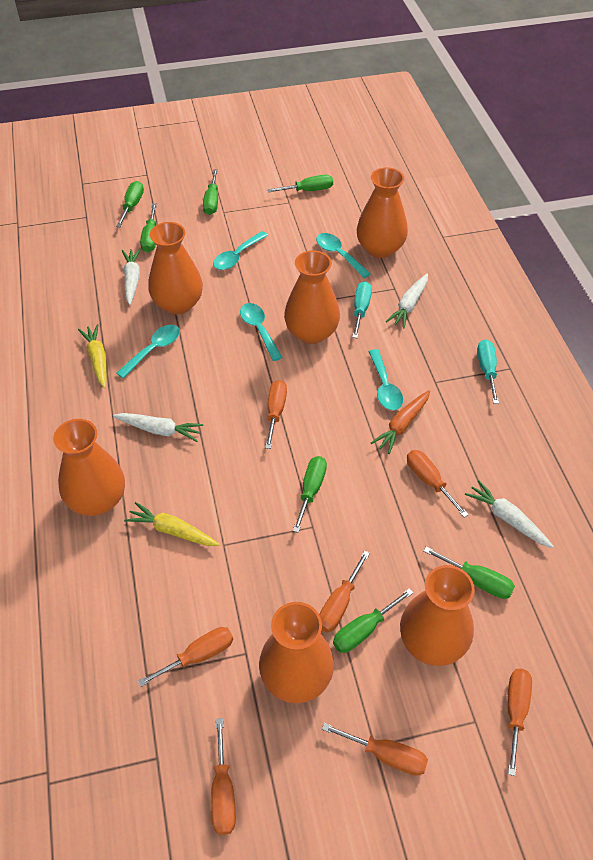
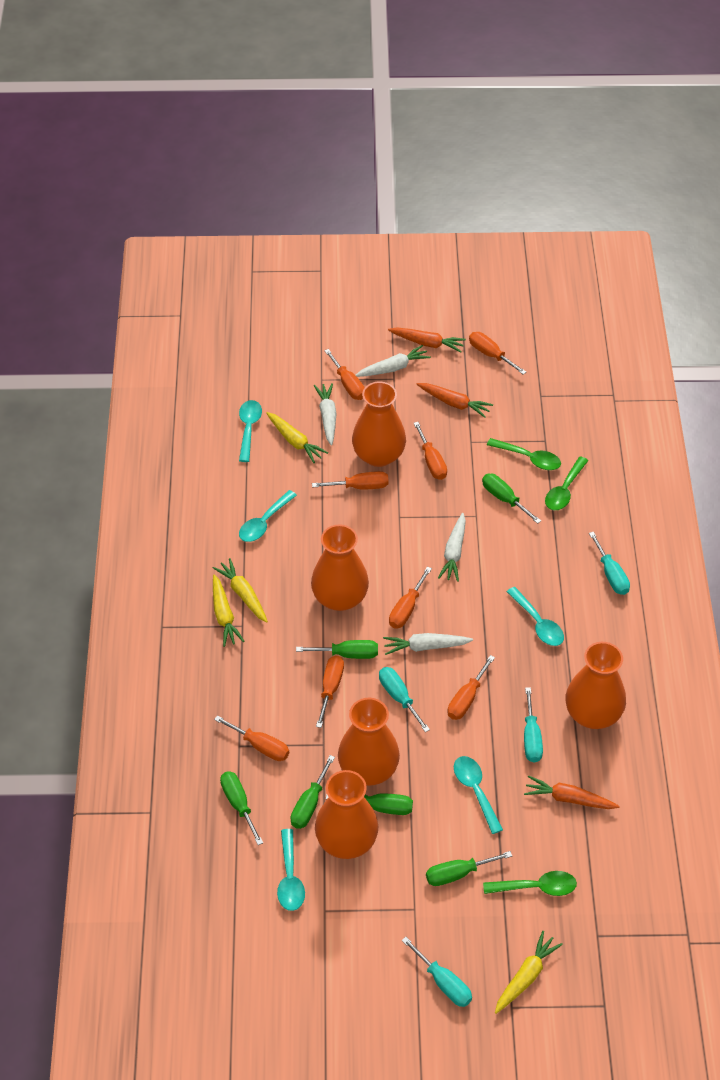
green screwdriver: 7 -> 6
green spoon: 0 -> 3
orange carrot: 1 -> 3
orange screwdriver: 7 -> 8
orange vase: 6 -> 5
turquoise screwdriver: 2 -> 4
yellow carrot: 2 -> 4

